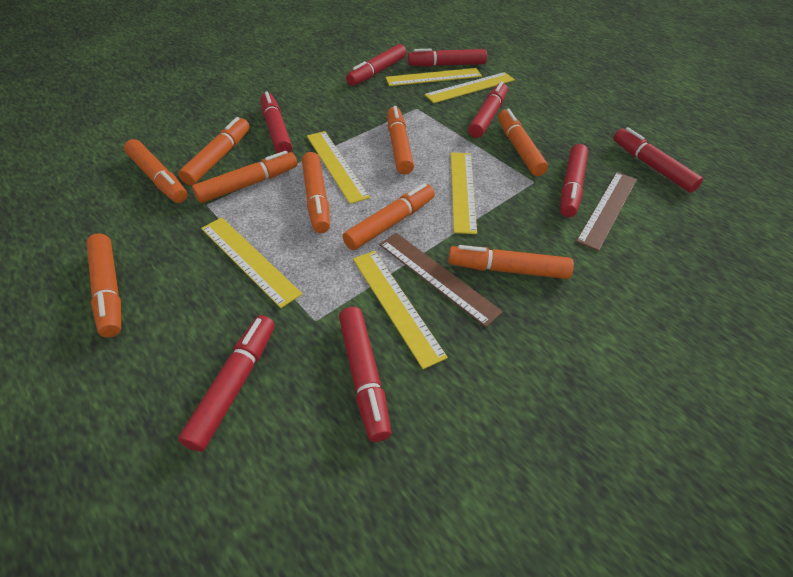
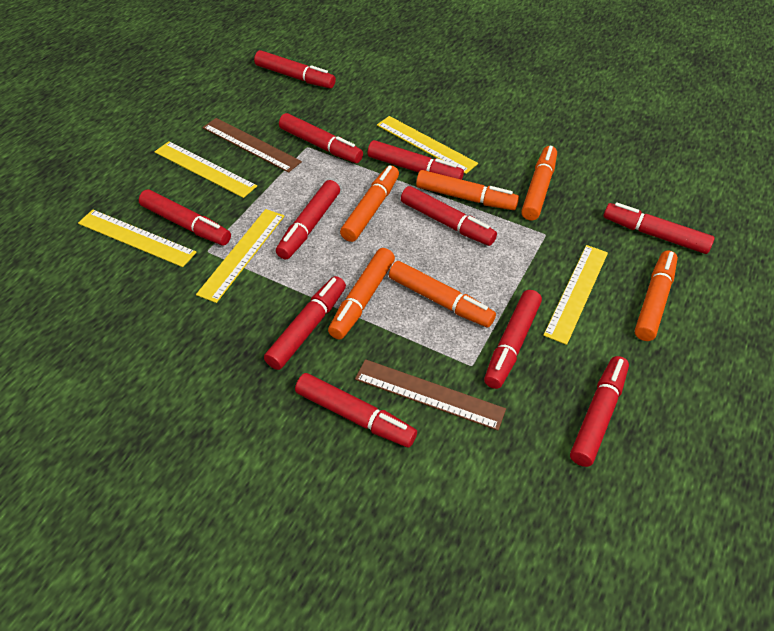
orange marker: 9 -> 6
red marker: 8 -> 11
yellow ruler: 6 -> 5

